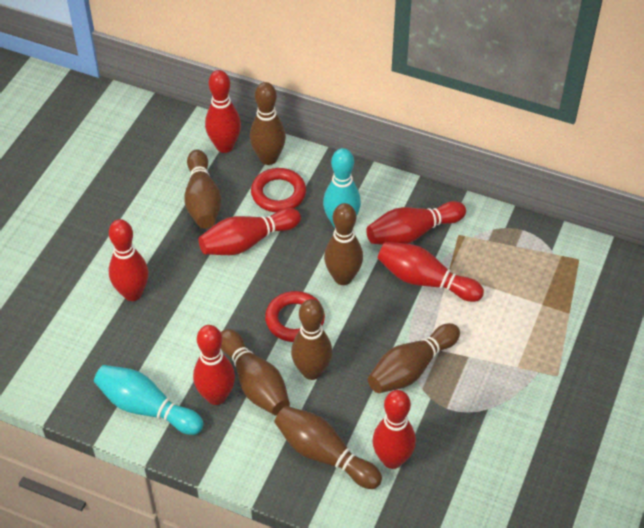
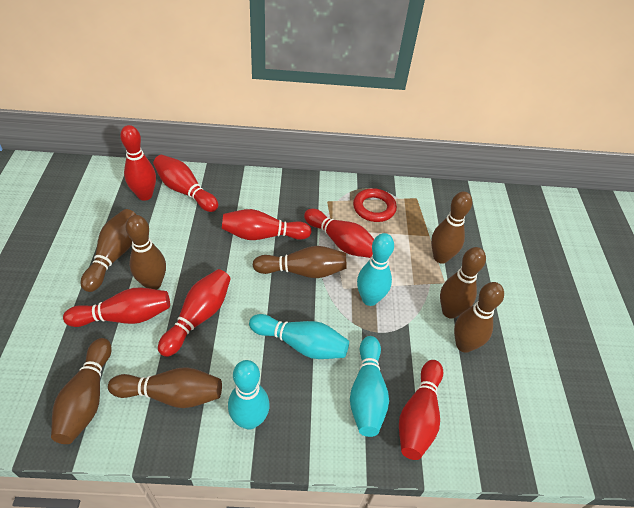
brown bowling pin: 7 -> 8
red ring: 2 -> 1
turquoise bowling pin: 2 -> 4

